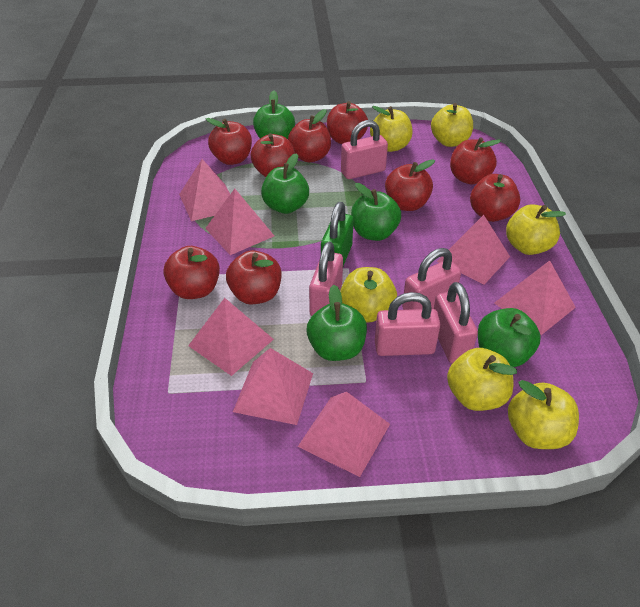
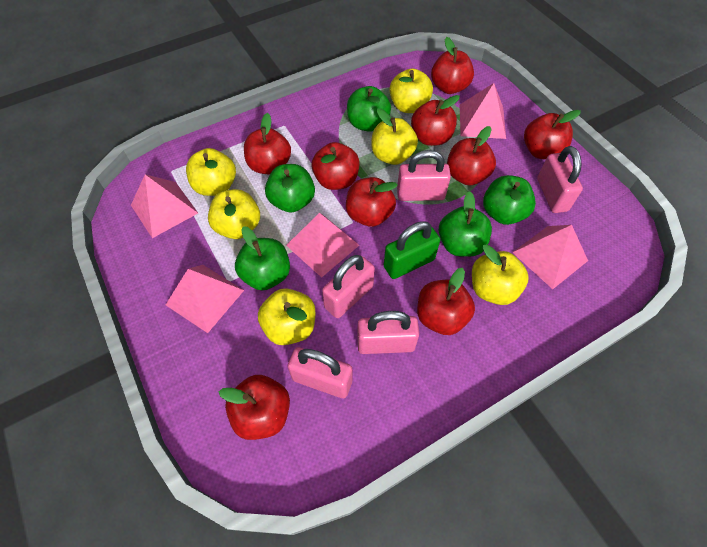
pink pyramid: 7 -> 5

